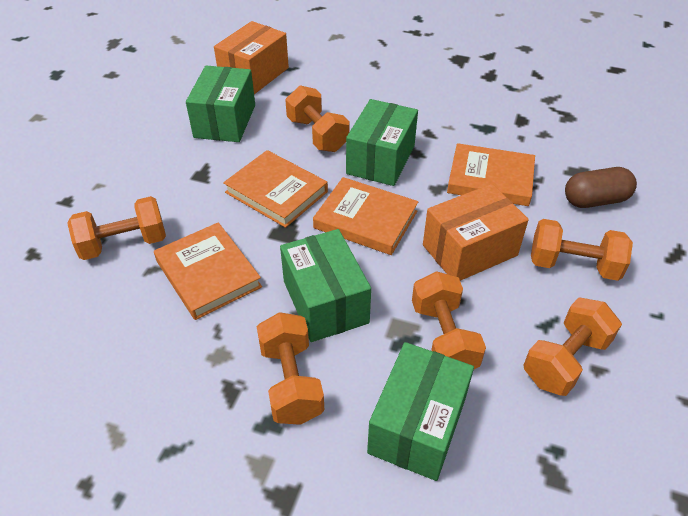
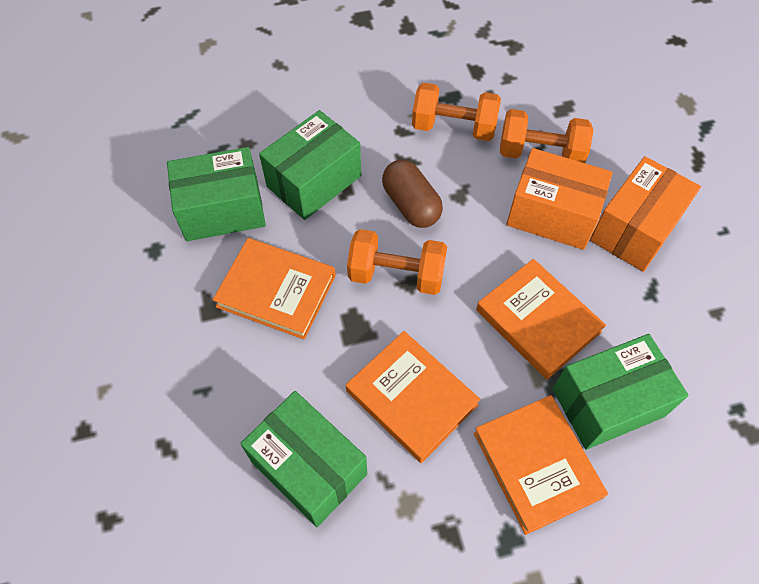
orange dumbbell: 6 -> 3

